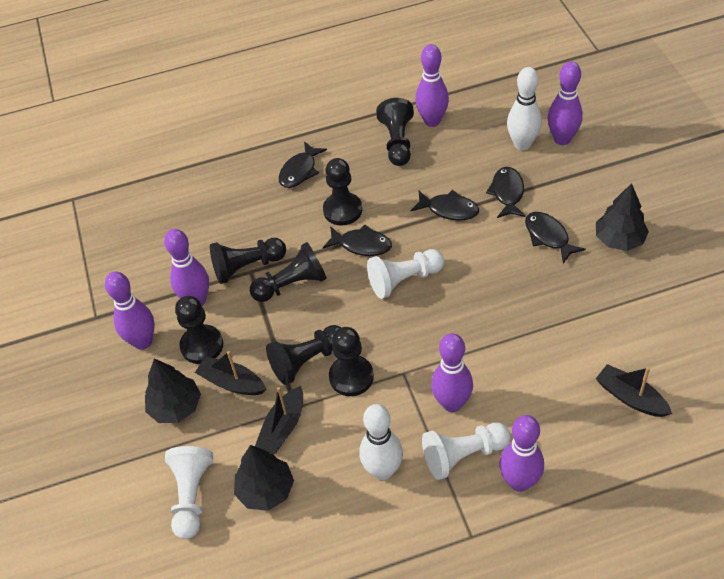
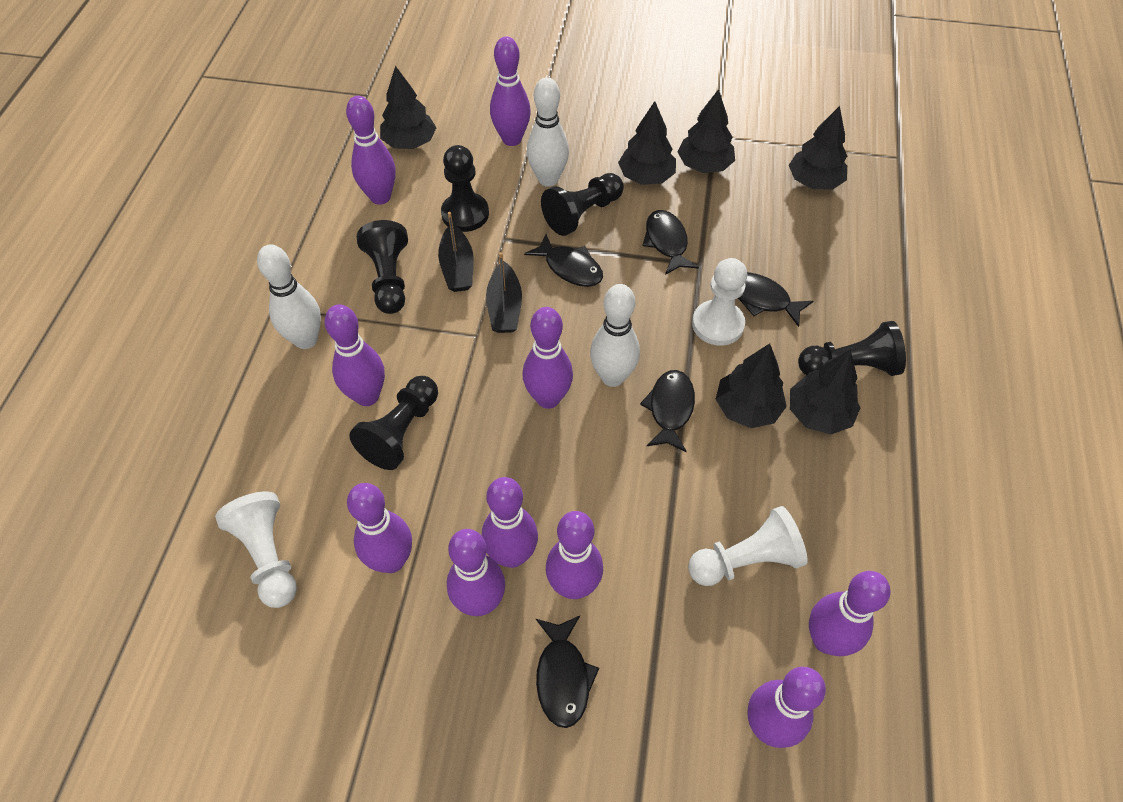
black boat: 3 -> 2
black pawn: 7 -> 5
black tree: 3 -> 6
purple bowling pin: 6 -> 10
white bowling pin: 2 -> 3

